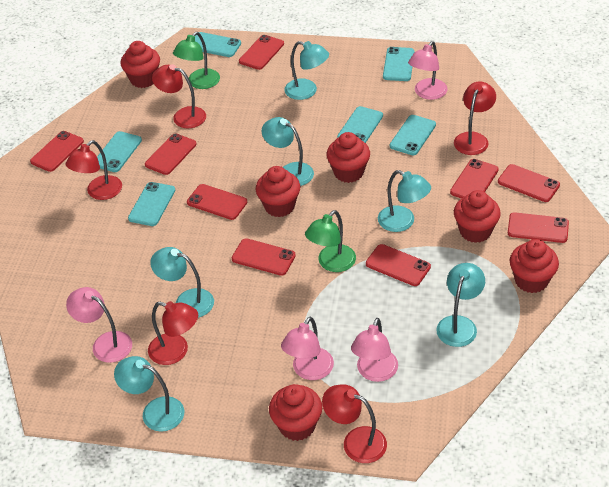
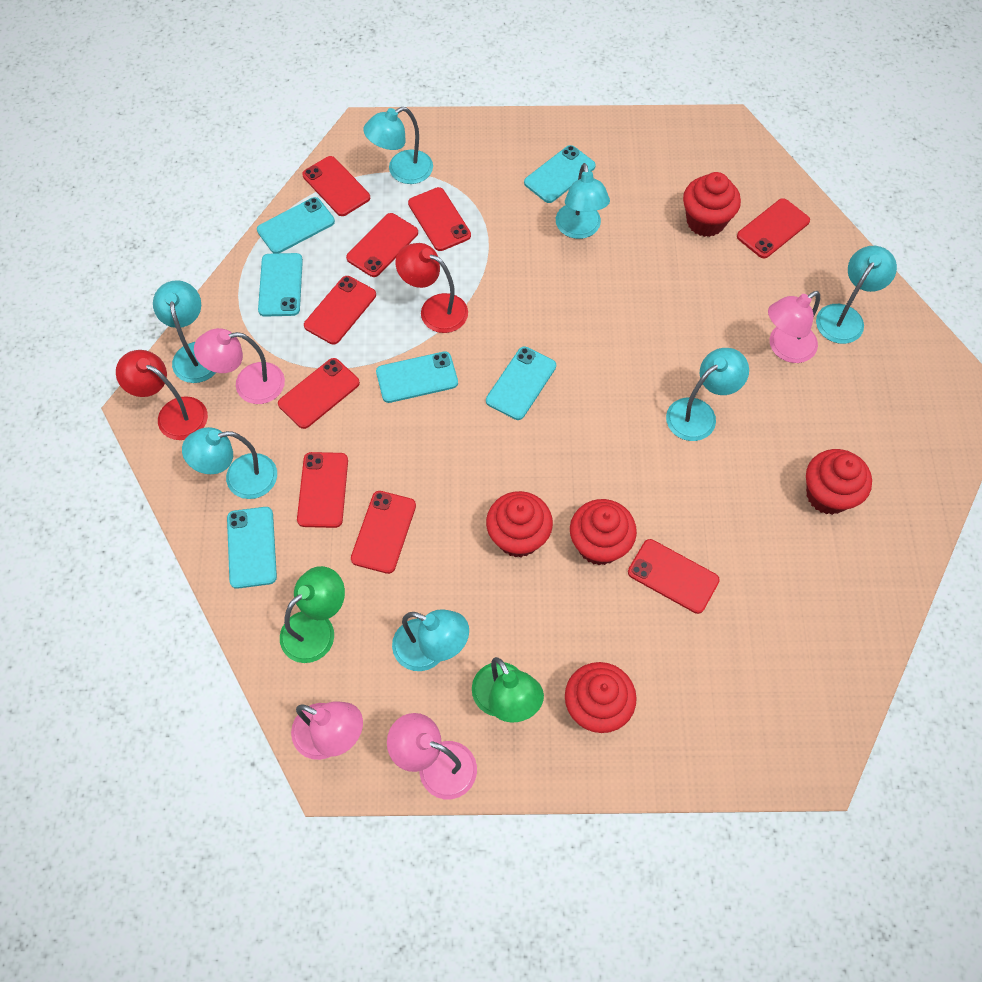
red cupcake: 6 -> 5
red lamp: 5 -> 2
turquoise lamp: 6 -> 7

